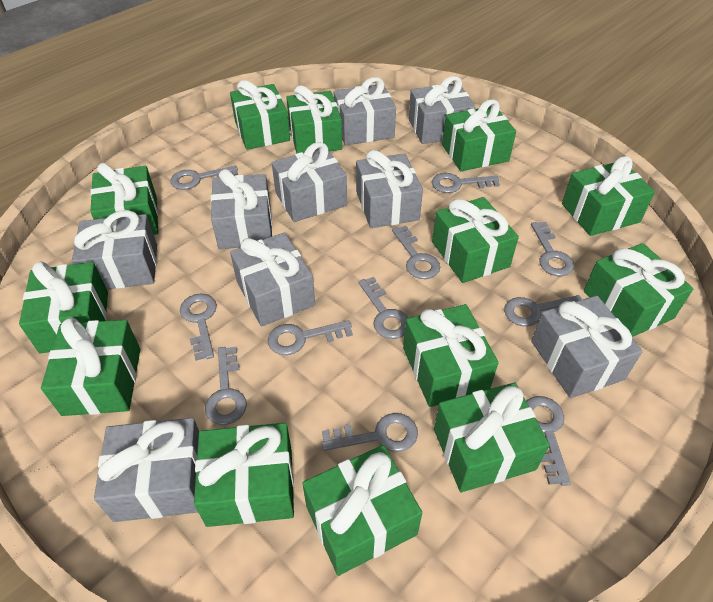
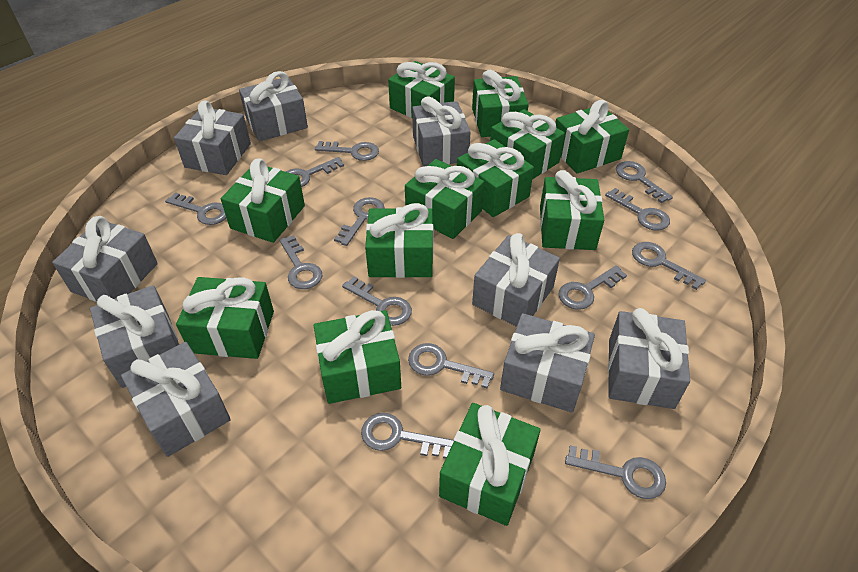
green gift: 13 -> 12
grey key: 11 -> 13

